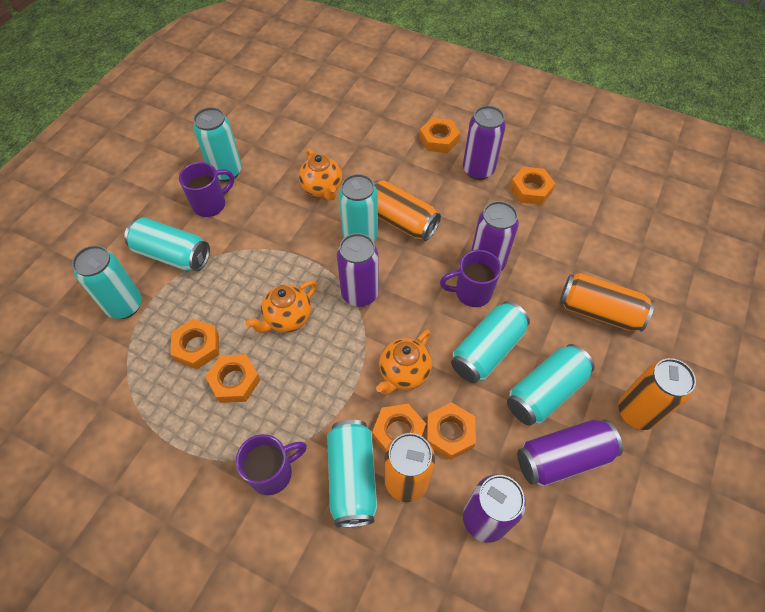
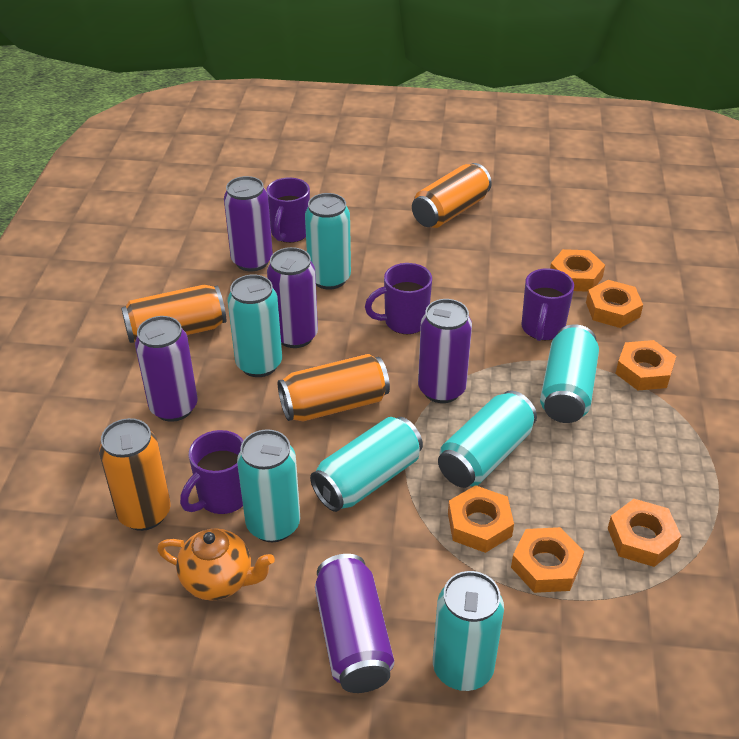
orange teapot: 3 -> 1
purple mug: 3 -> 4

